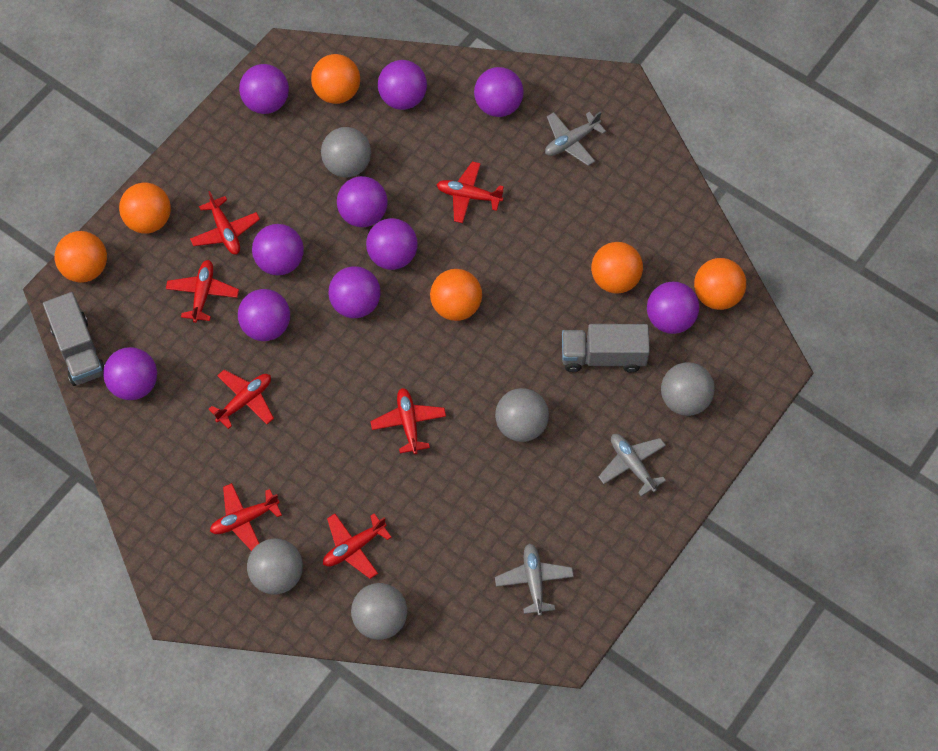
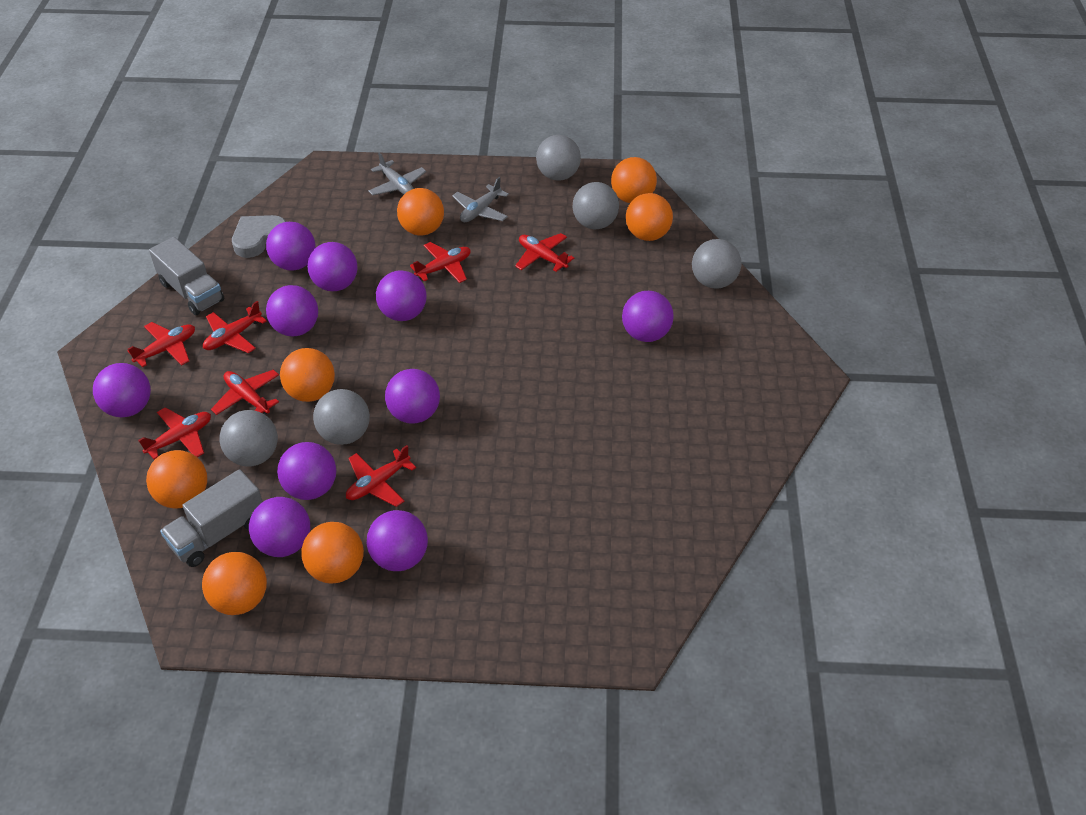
grey heart: 0 -> 1
grey plane: 3 -> 2
orange ball: 6 -> 7

